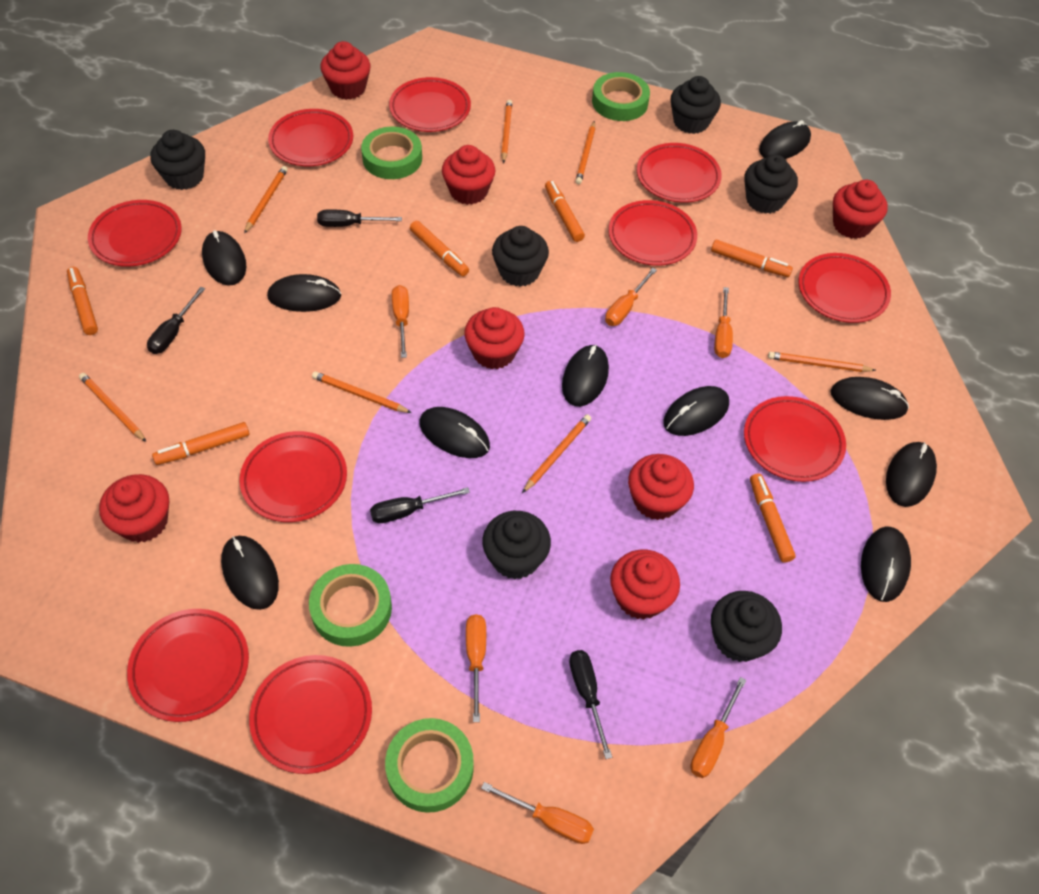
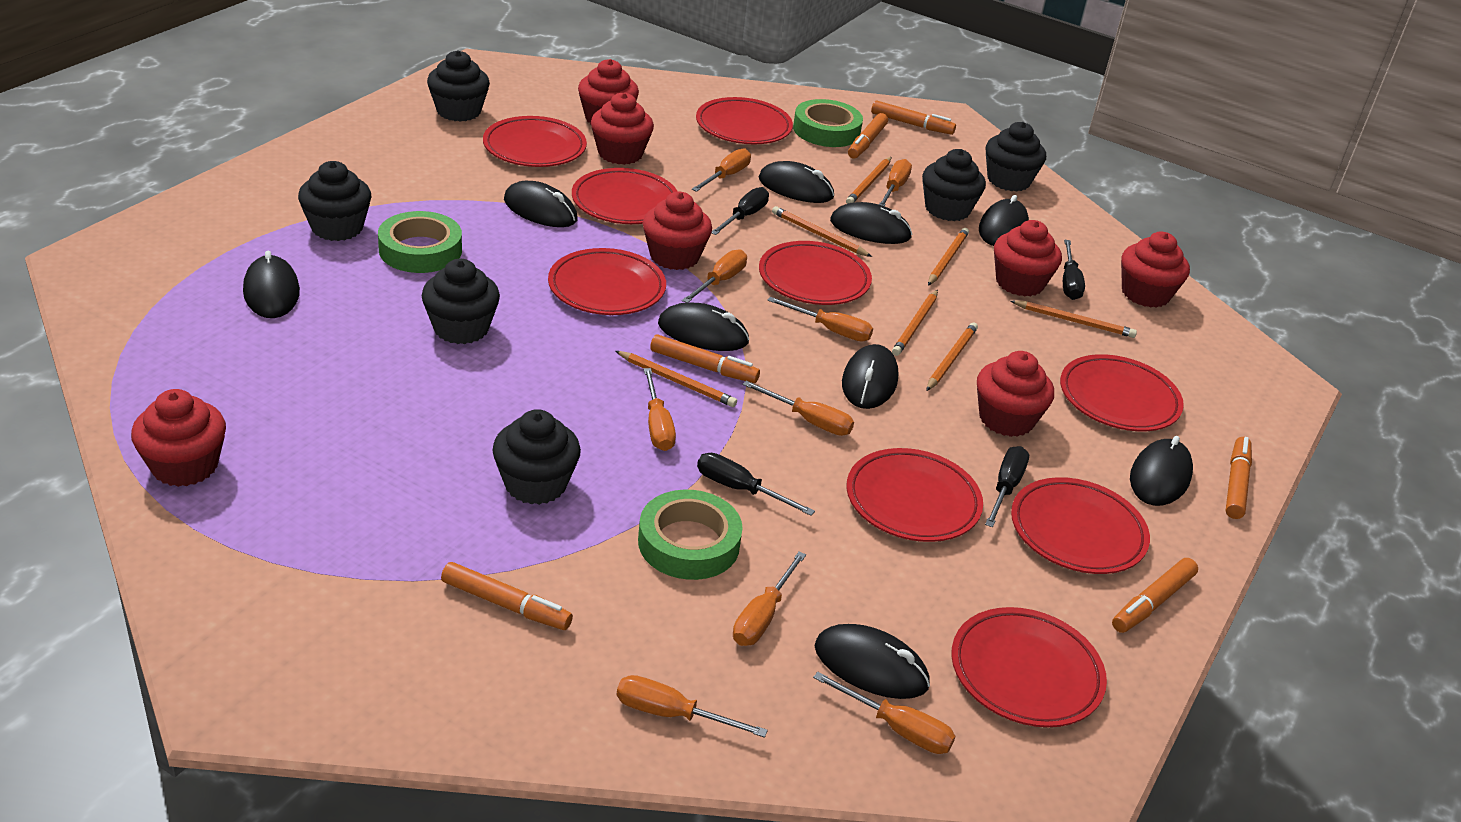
black mouse: 10 -> 9
green tape: 4 -> 3
orange screwdriver: 6 -> 9
red plate: 10 -> 9

